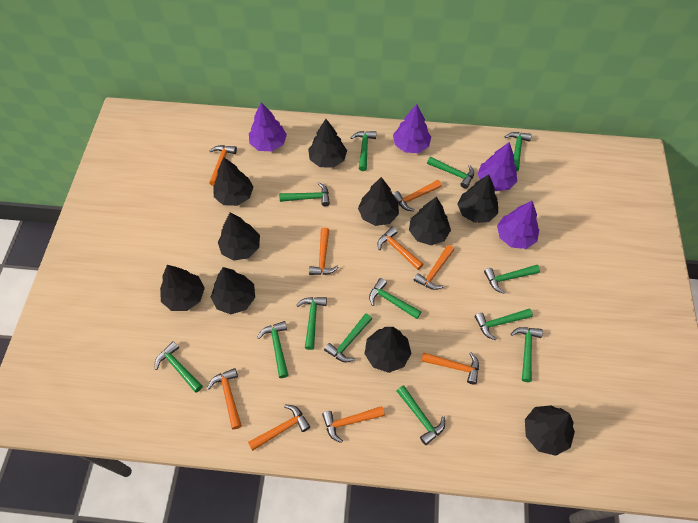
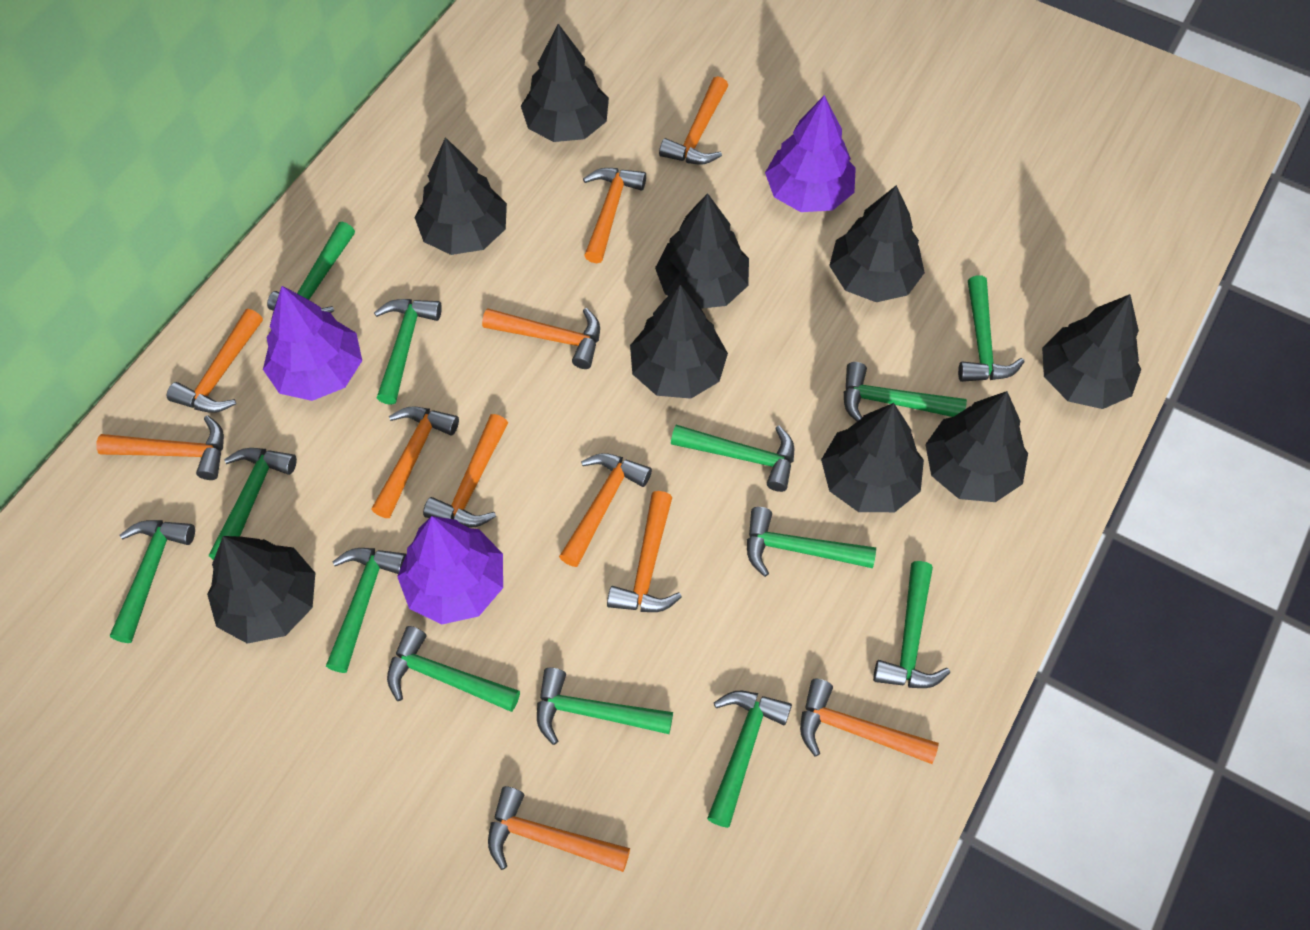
black tree: 10 -> 9
orange hammer: 9 -> 11
purple tree: 4 -> 3

